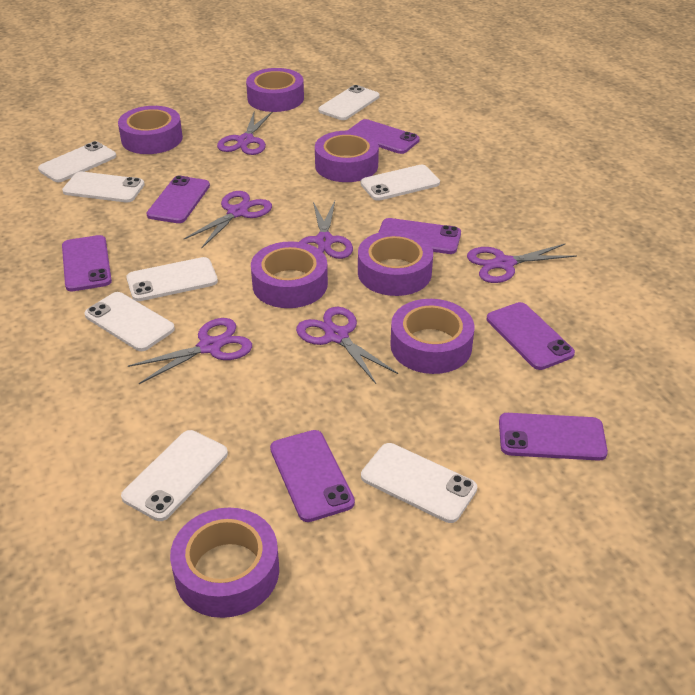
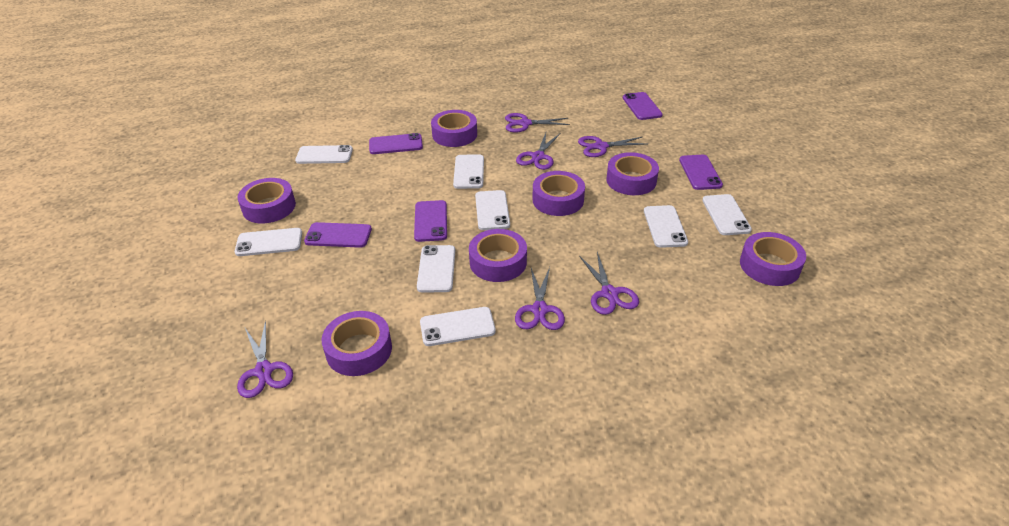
purple phone: 7 -> 5

